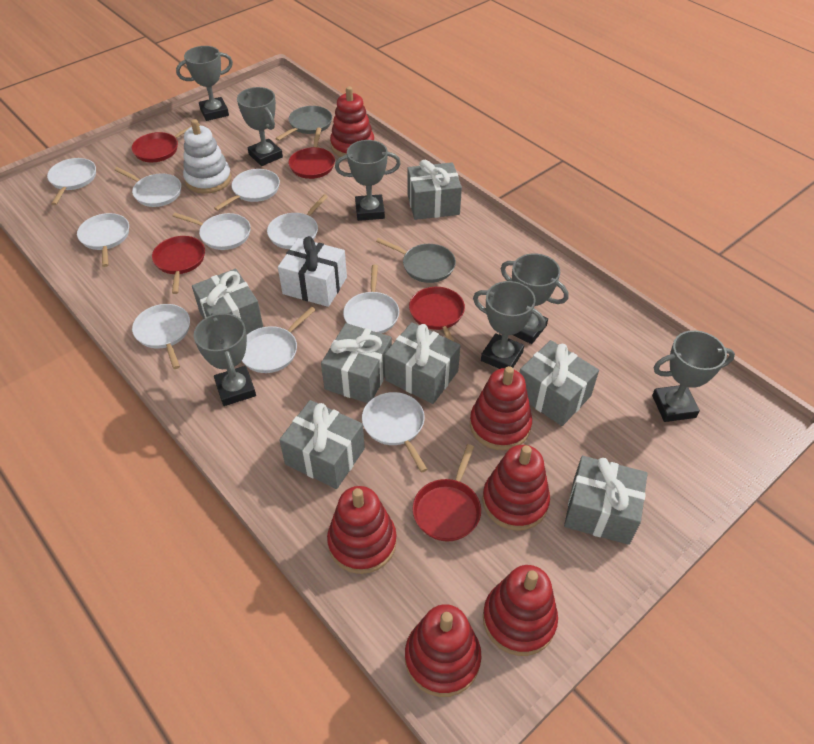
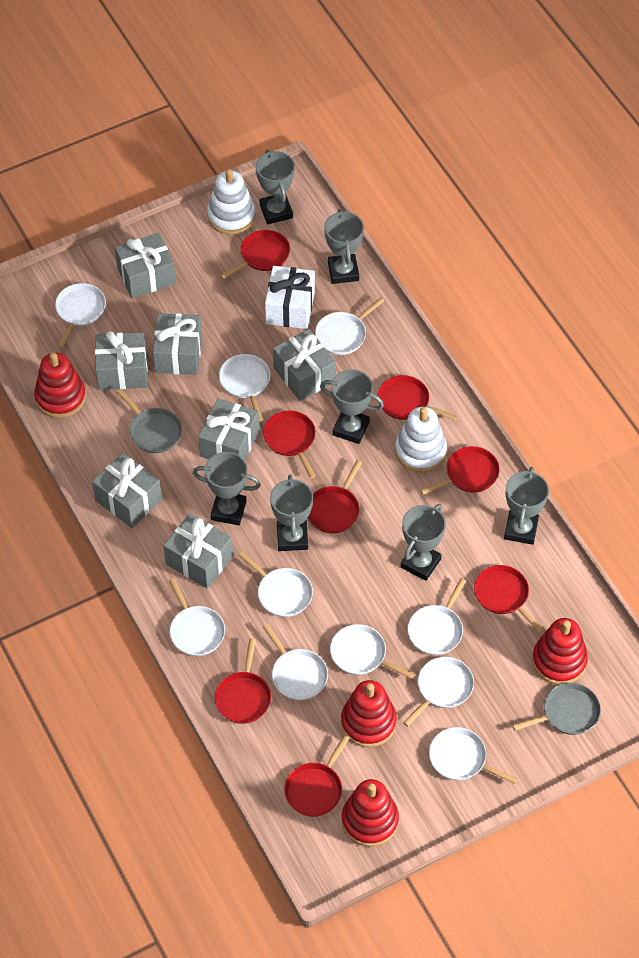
red pan: 5 -> 8
red stacking toy: 6 -> 4
white stacking toy: 1 -> 2

